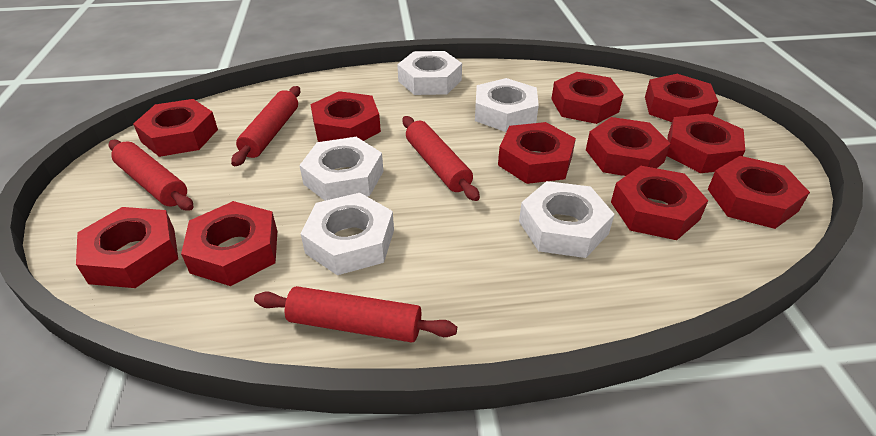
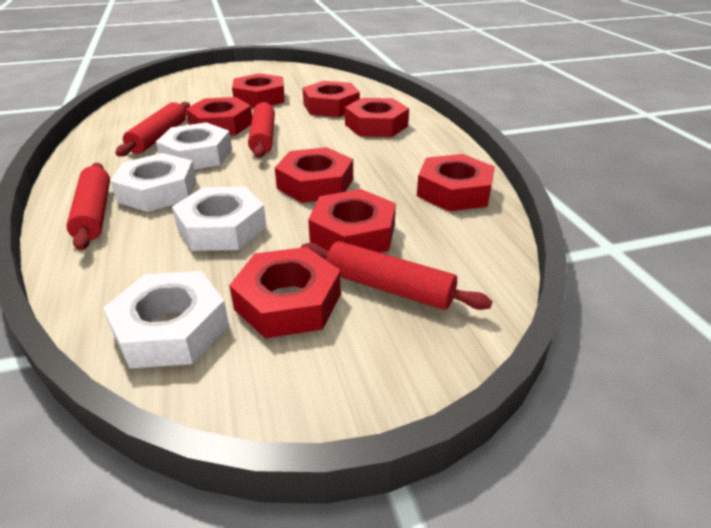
red nut: 11 -> 8
white nut: 5 -> 4

